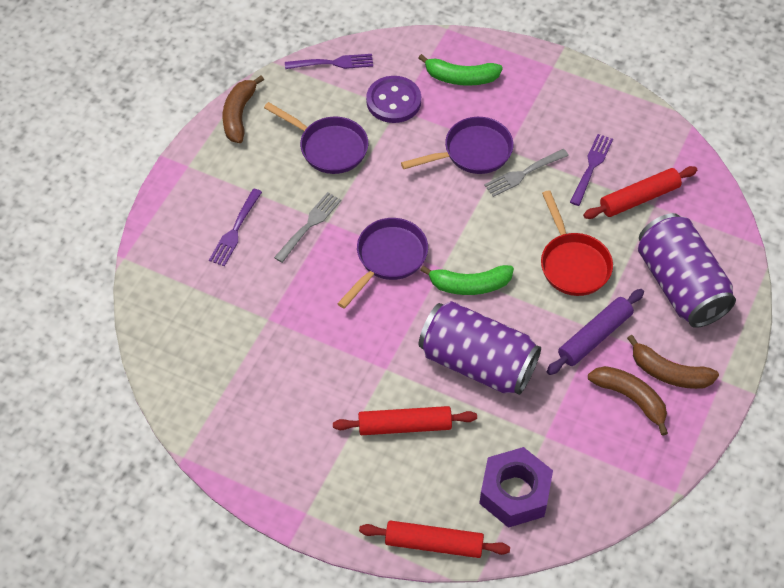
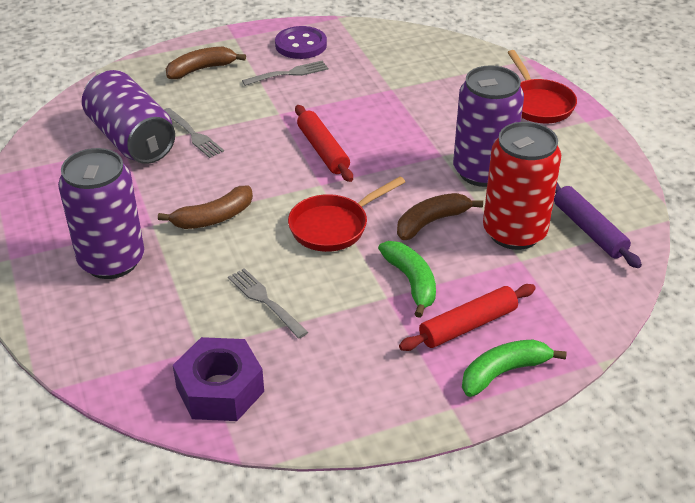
grey fork: 2 -> 3
purple can: 2 -> 3
purple fork: 3 -> 0
purple pan: 3 -> 0
red can: 0 -> 1
red pan: 1 -> 2
red rolling pin: 3 -> 2

